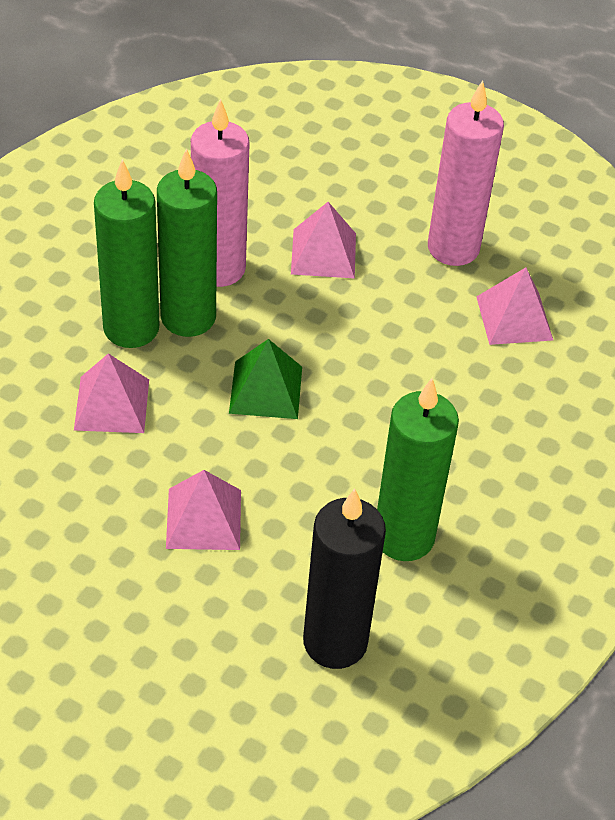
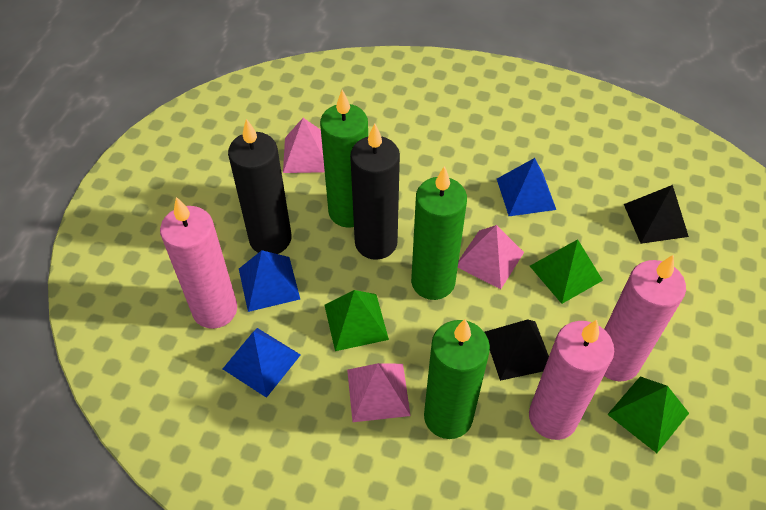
black candle: 1 -> 2
black pyramid: 0 -> 2
blue pyramid: 0 -> 3
green pyramid: 1 -> 3
pink candle: 2 -> 3
pink pyramid: 4 -> 3

